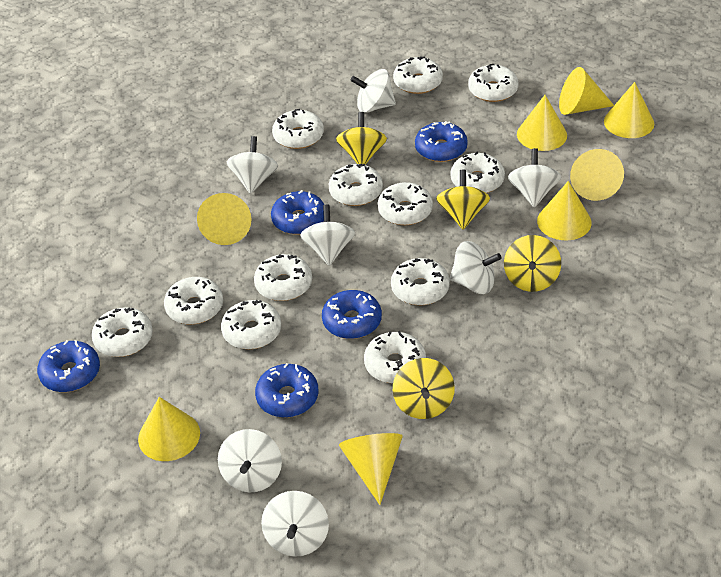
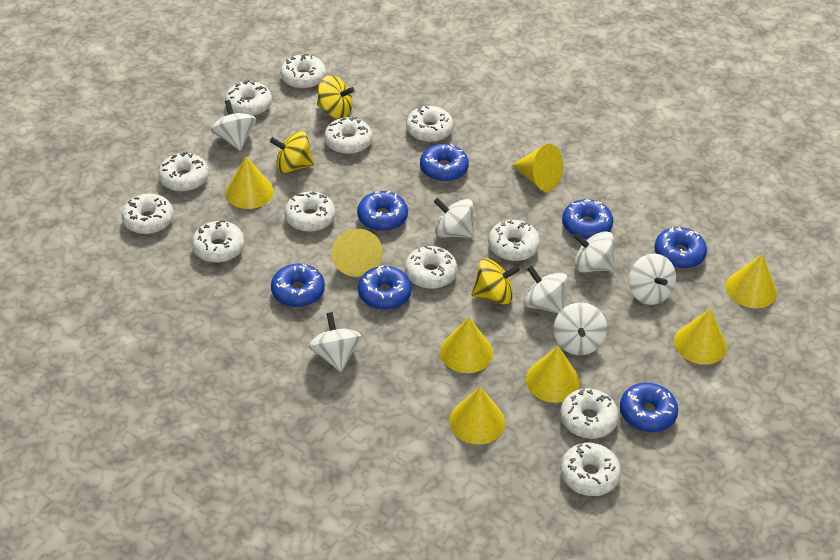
blue donut: 5 -> 7
yellow spinning top: 4 -> 3

